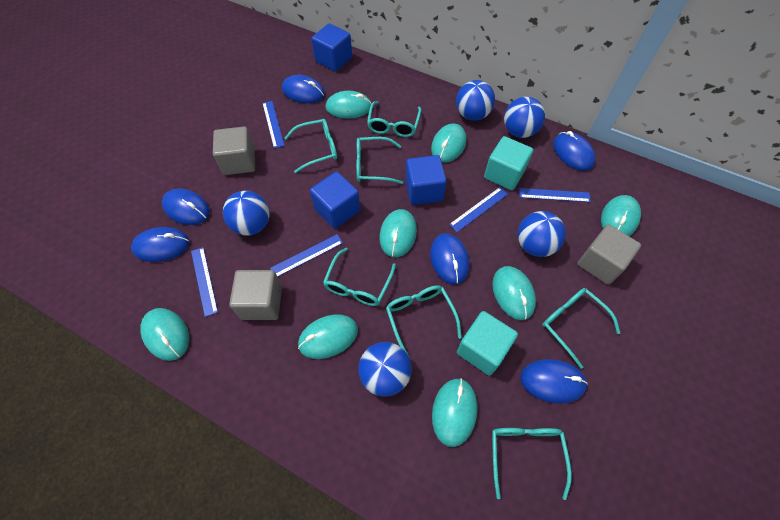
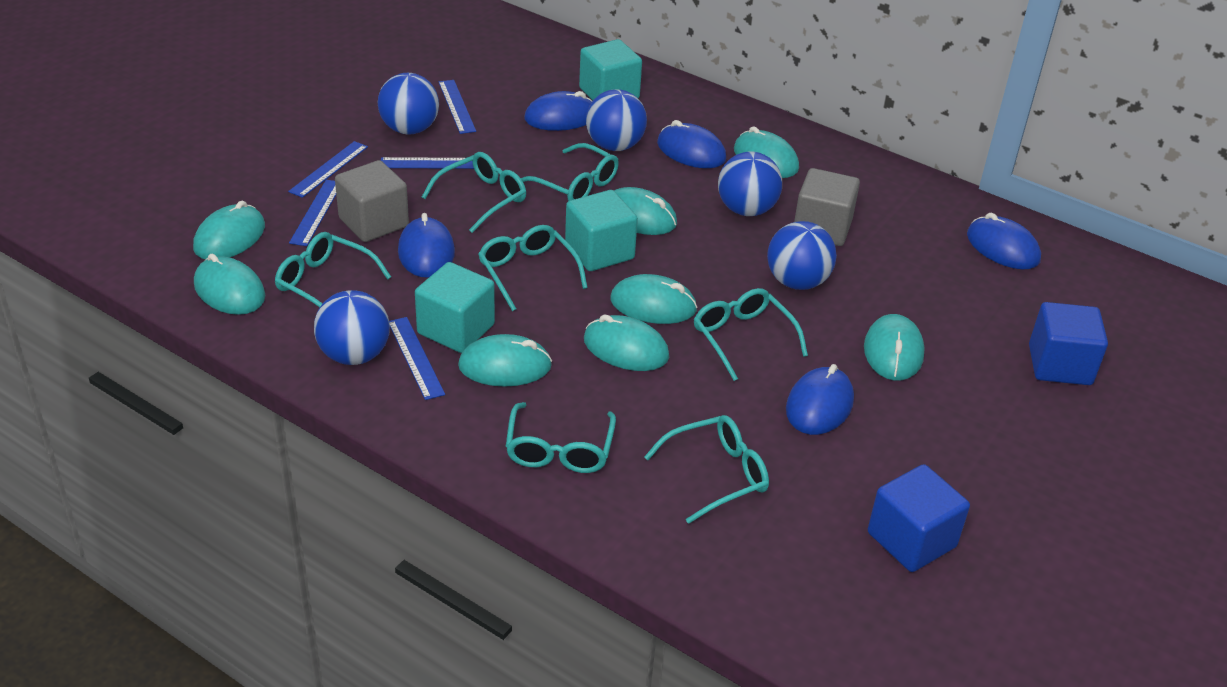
blue cube: 3 -> 2
blue mouse: 6 -> 5
grey cube: 3 -> 2
turquoise cube: 2 -> 3

